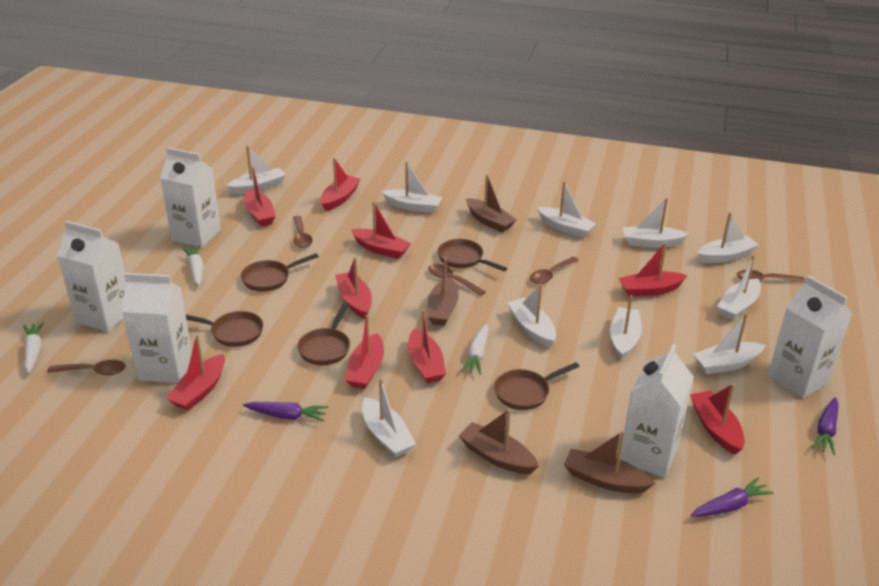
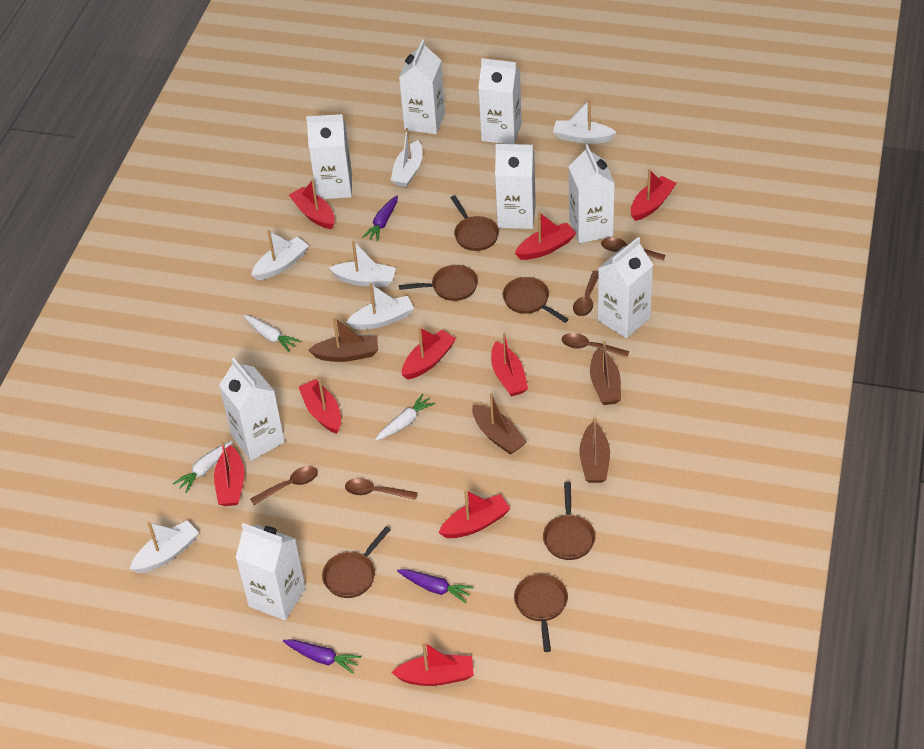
brown pan: 5 -> 6
white boat: 10 -> 6
white carton: 5 -> 8

